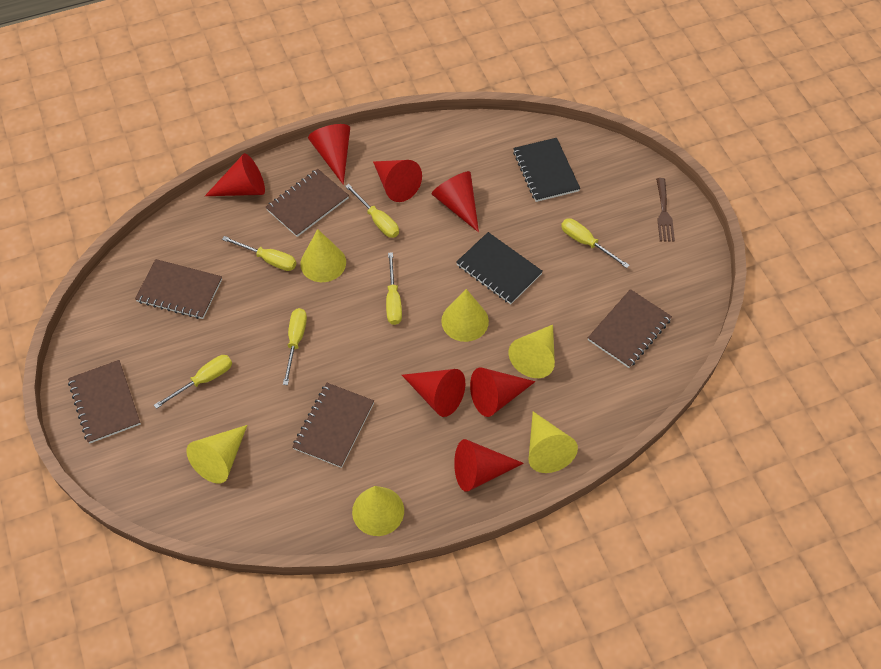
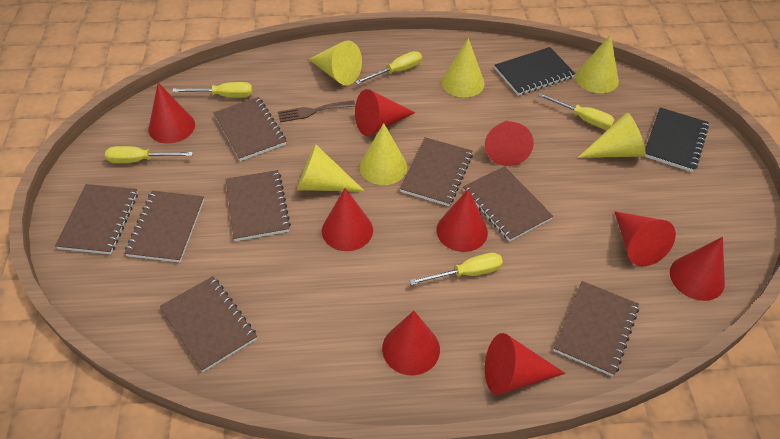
brown notebook: 5 -> 8
red cone: 7 -> 9
yellow screwdriver: 6 -> 5

